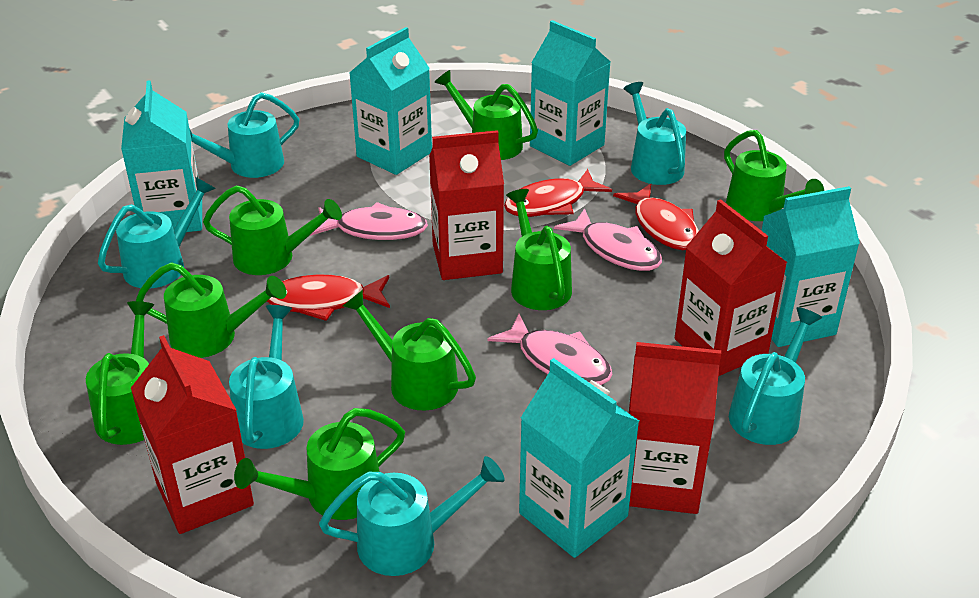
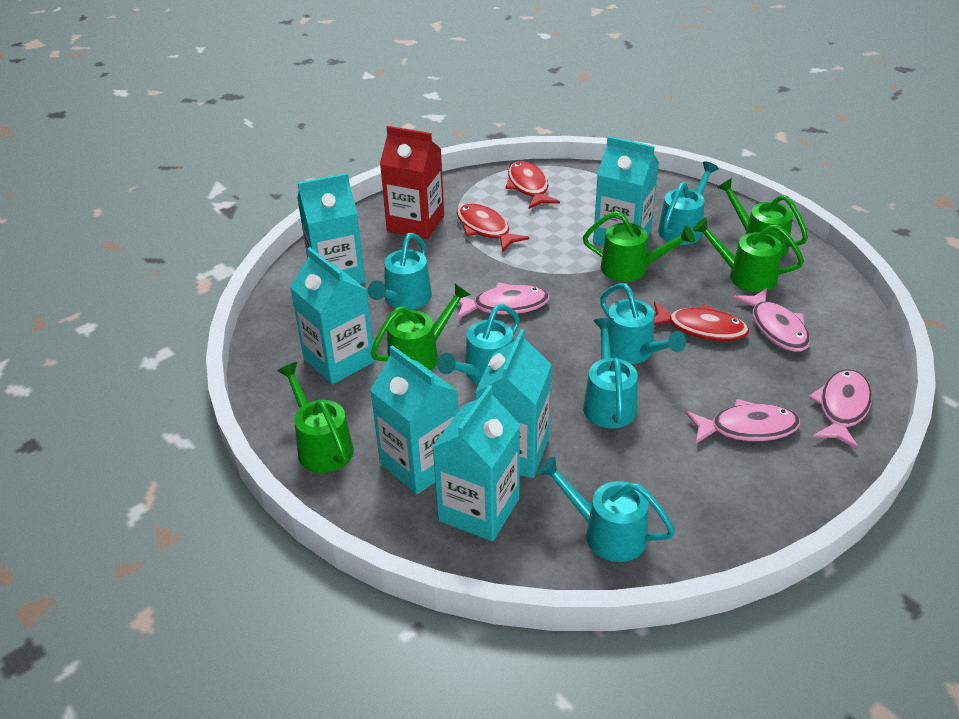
green watering can: 8 -> 5
pink fish: 3 -> 4
red carton: 4 -> 1
turquoise carton: 5 -> 6

